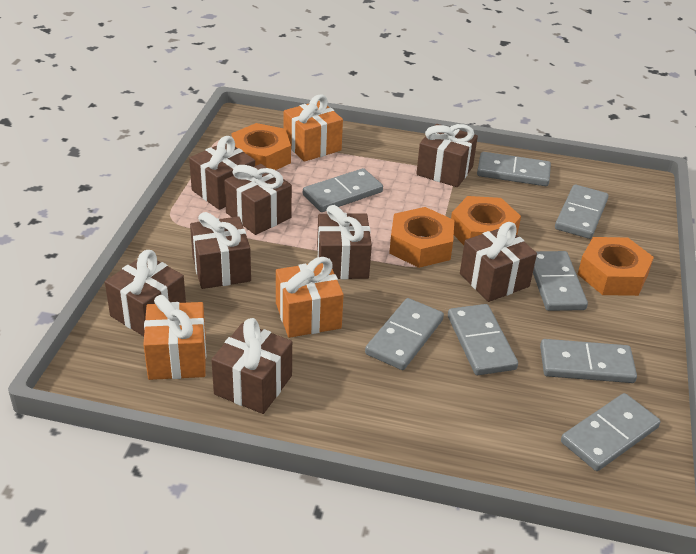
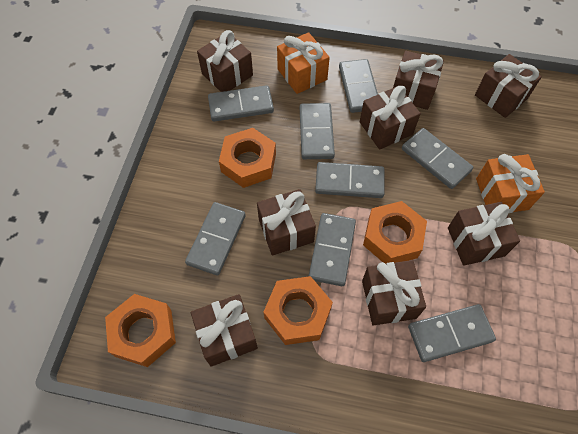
orange gift: 3 -> 2

